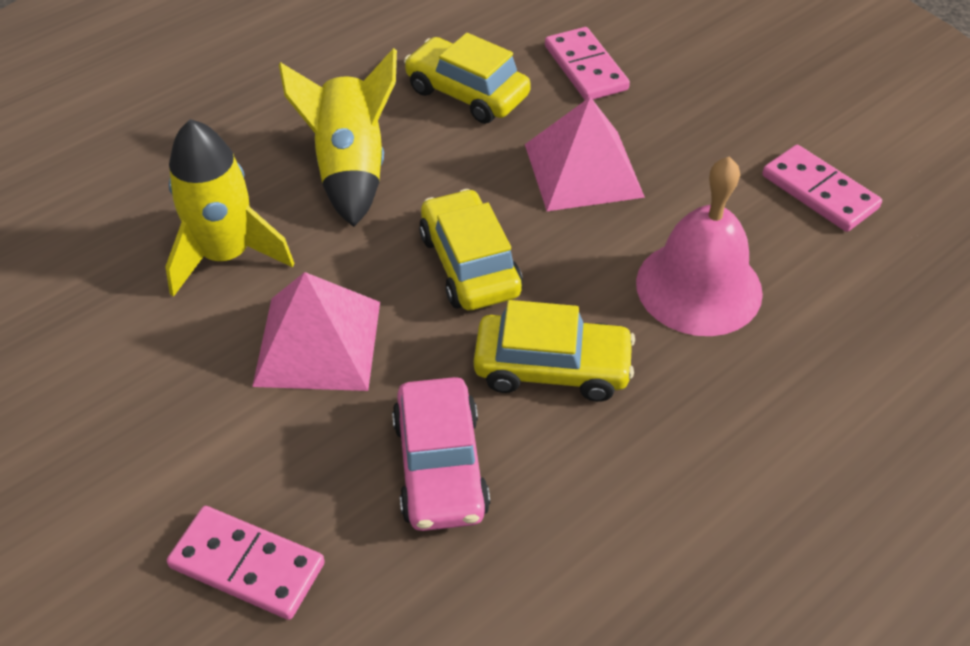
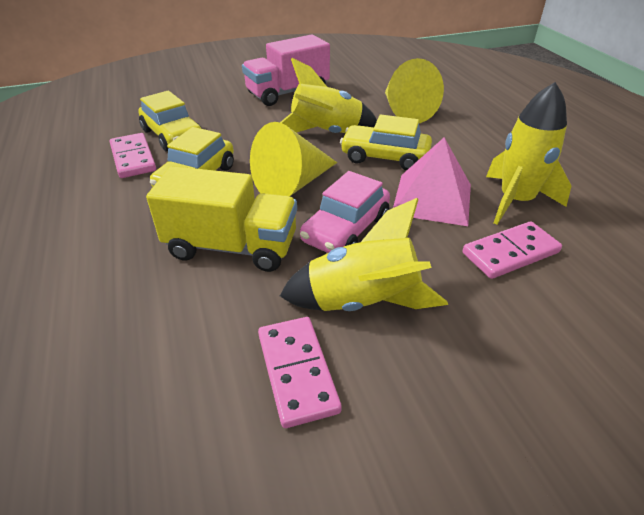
pink bell: 1 -> 0
pink pyramid: 2 -> 1
pink truck: 0 -> 1
yellow cone: 0 -> 2
yellow rocket: 2 -> 3
yellow truck: 0 -> 1

